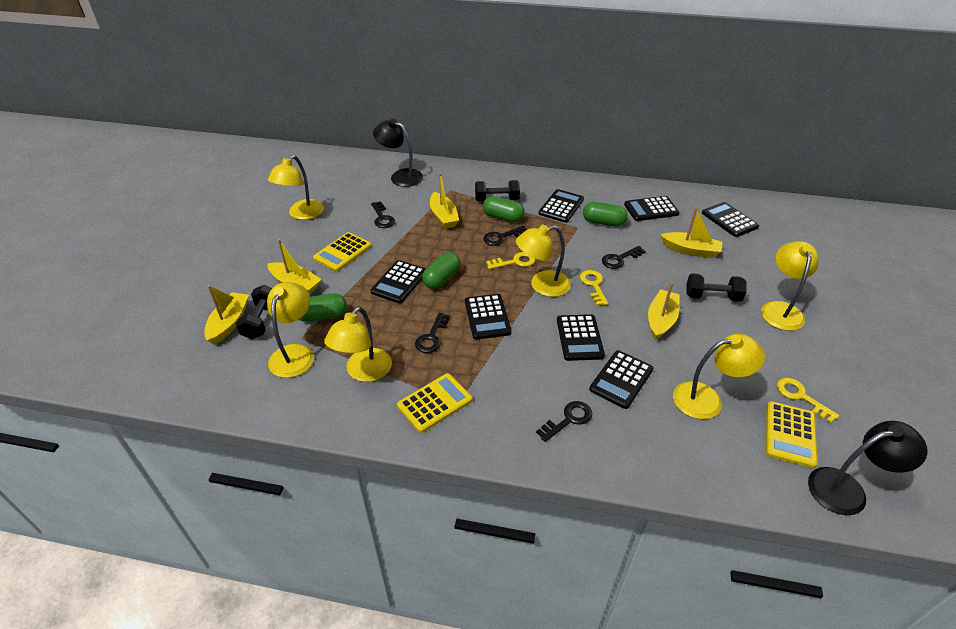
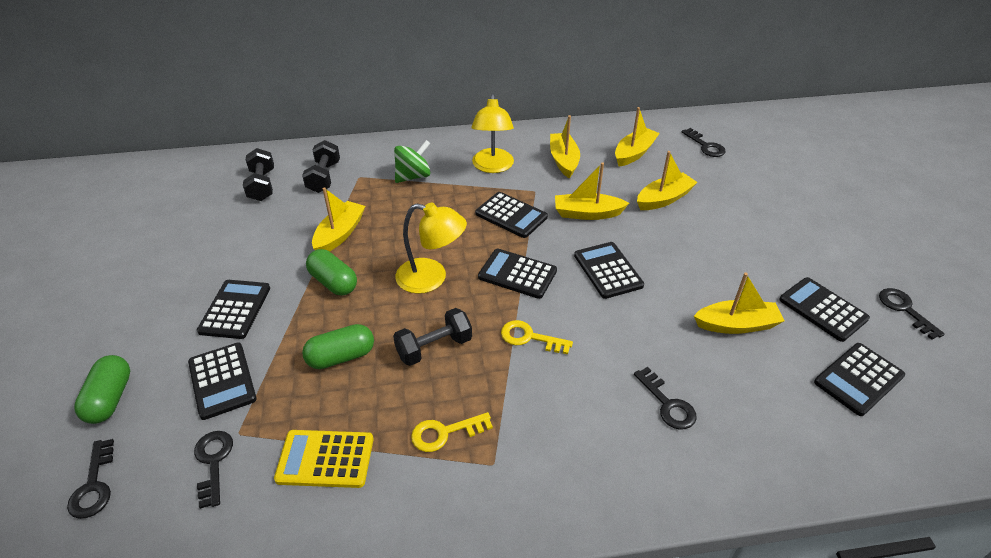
black lamp: 2 -> 0
green capsule: 4 -> 3
green spinning top: 0 -> 1
yellow boat: 5 -> 6
yellow calculator: 3 -> 1
yellow key: 3 -> 2
yellow lamp: 6 -> 2

